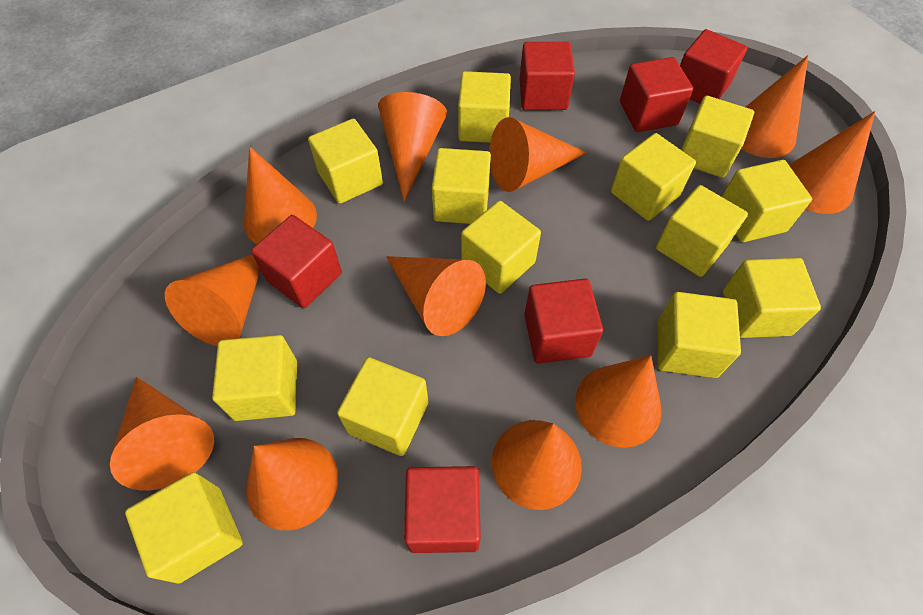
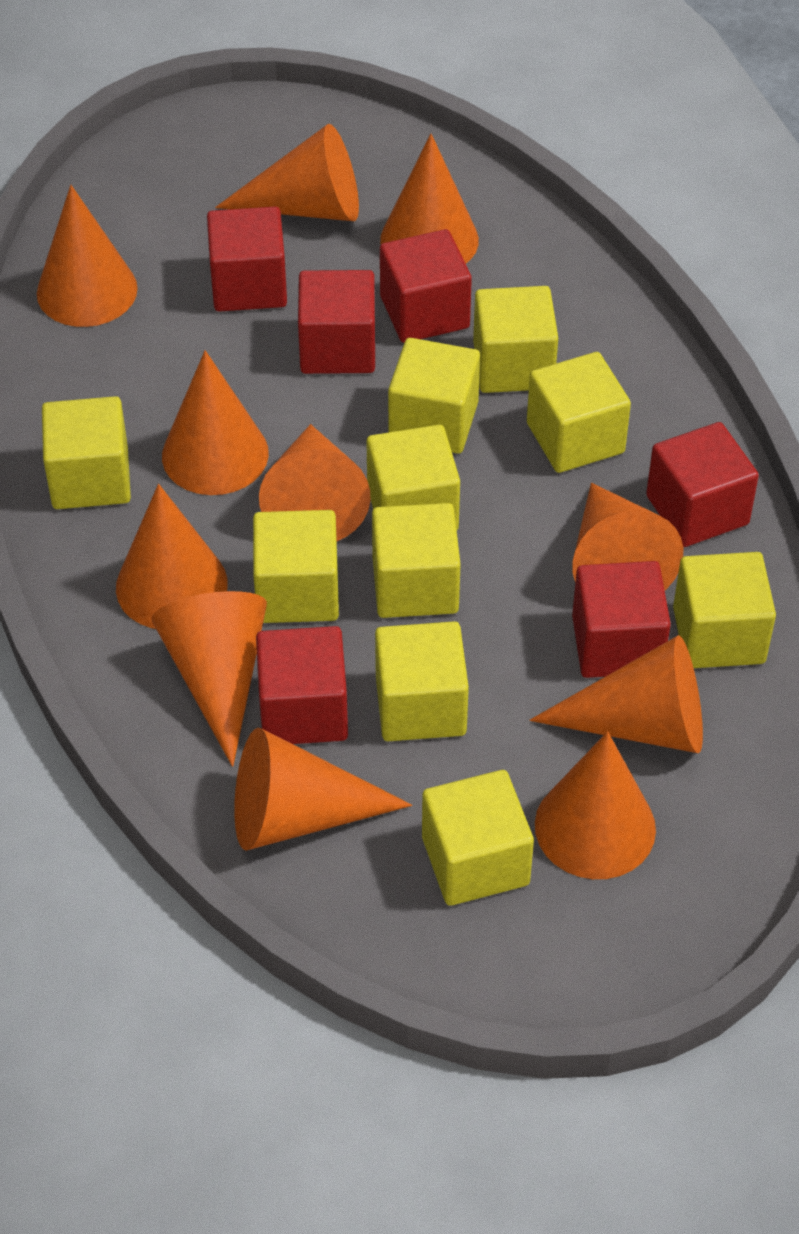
yellow cube: 13 -> 10

